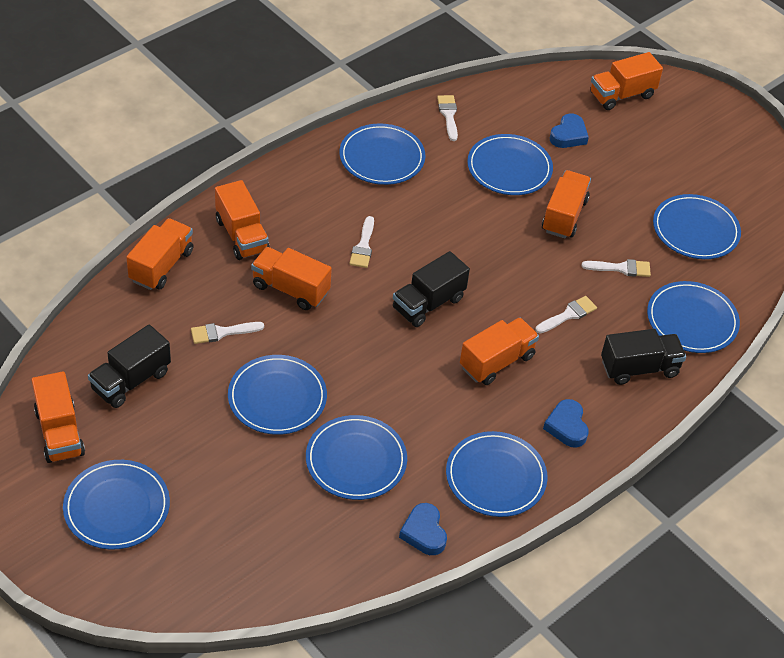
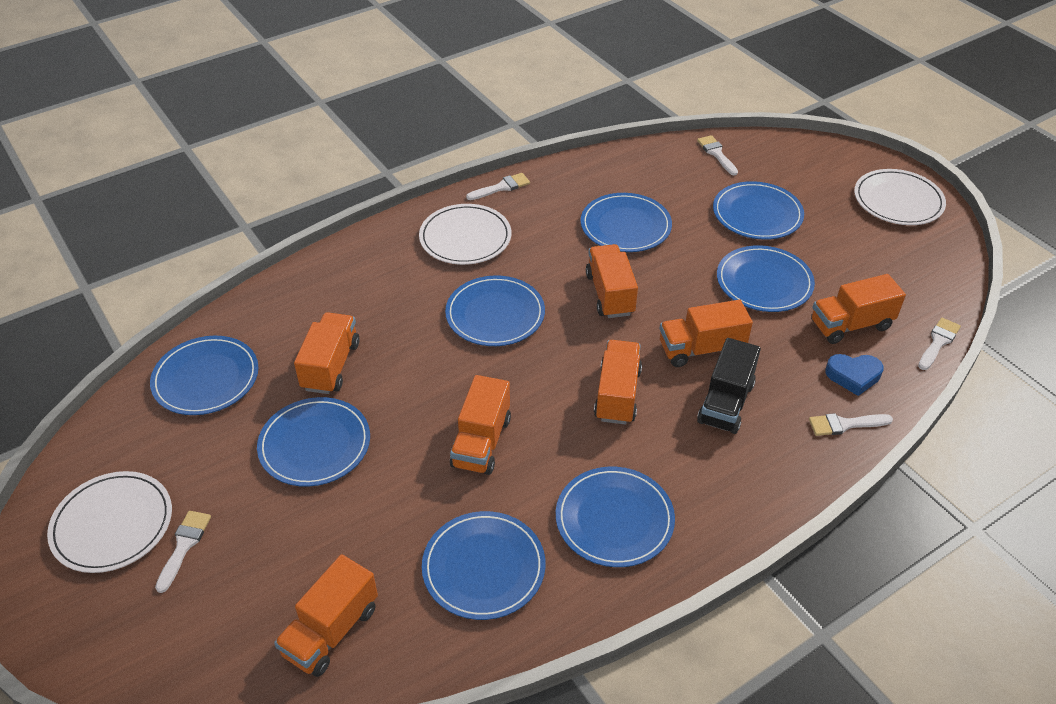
black truck: 3 -> 1
blue heart: 3 -> 1
white plate: 0 -> 3

